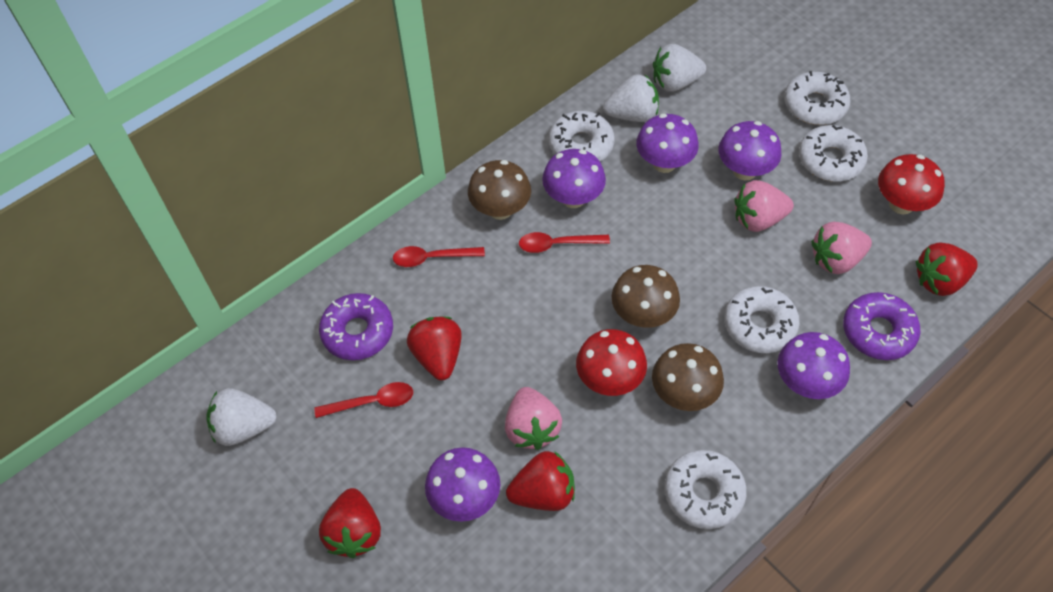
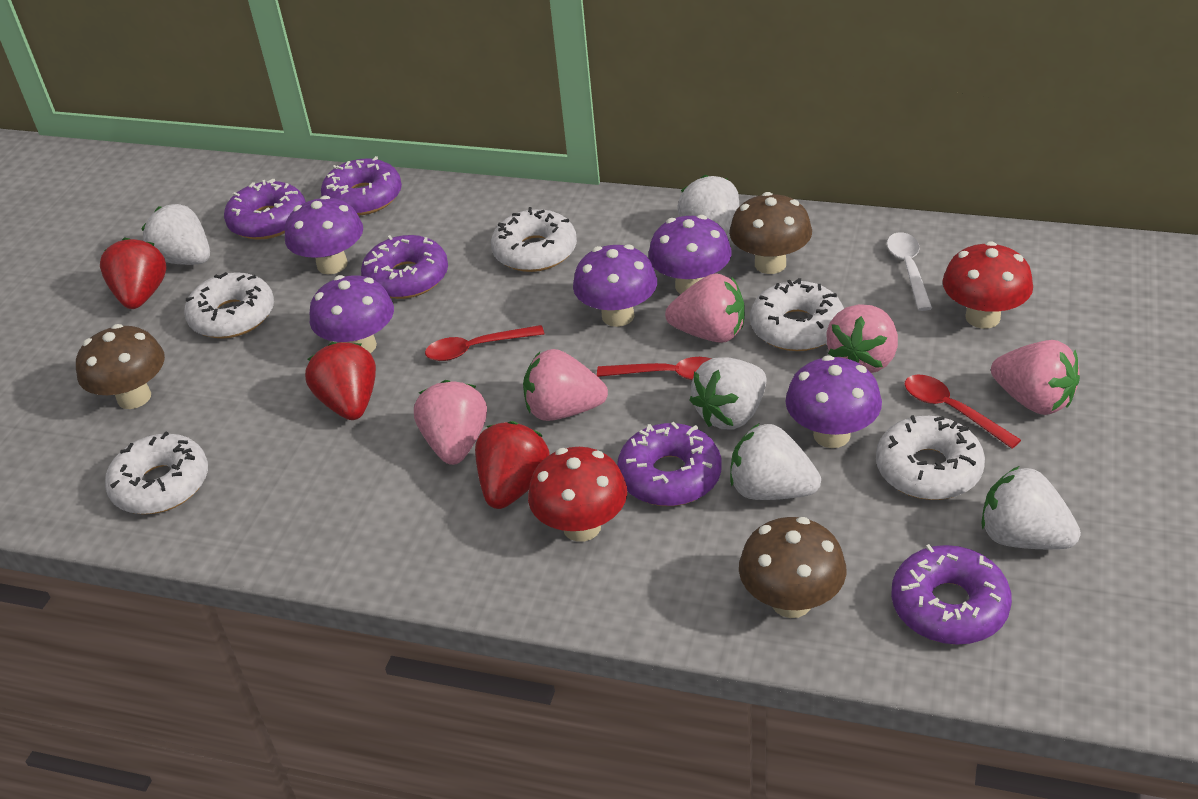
pink strawberry: 3 -> 5
purple donut: 2 -> 5
red strawberry: 4 -> 3
white spoon: 0 -> 1
white strawberry: 3 -> 5

